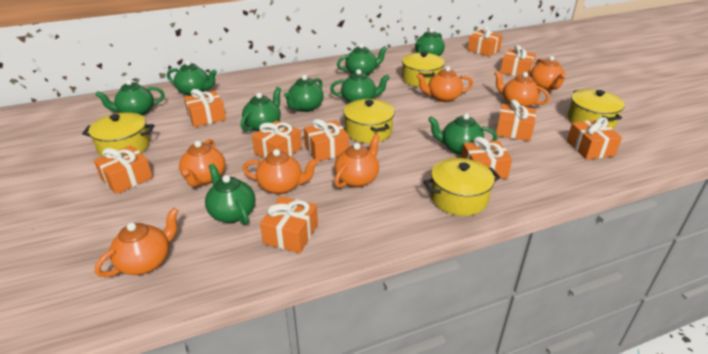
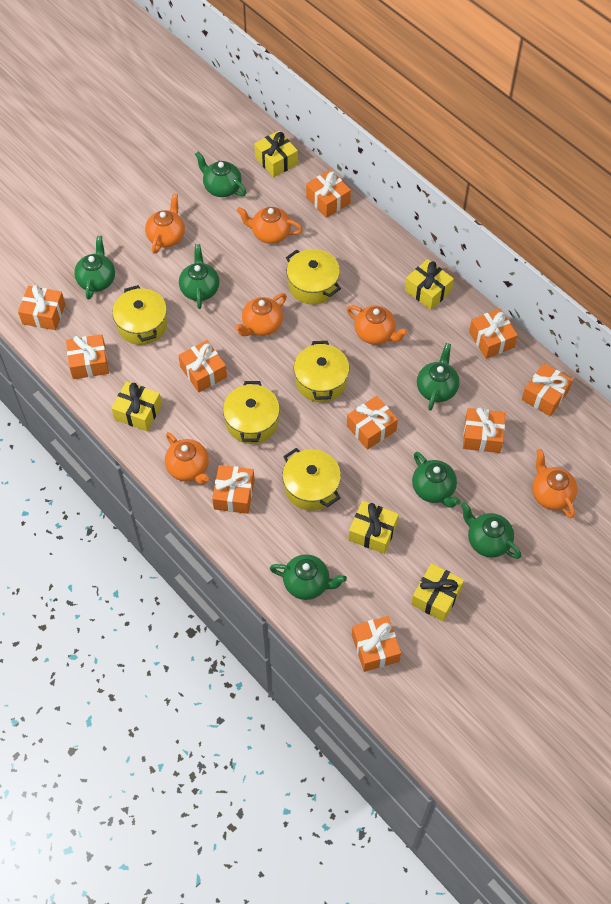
green teapot: 9 -> 7
orange teapot: 7 -> 6
yellow gift: 0 -> 5

